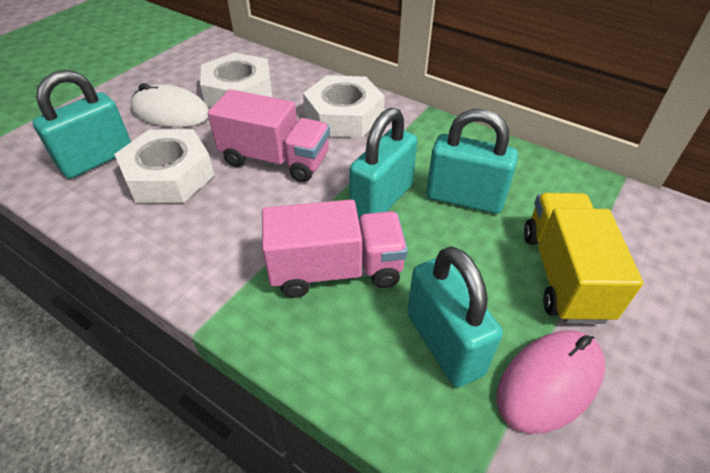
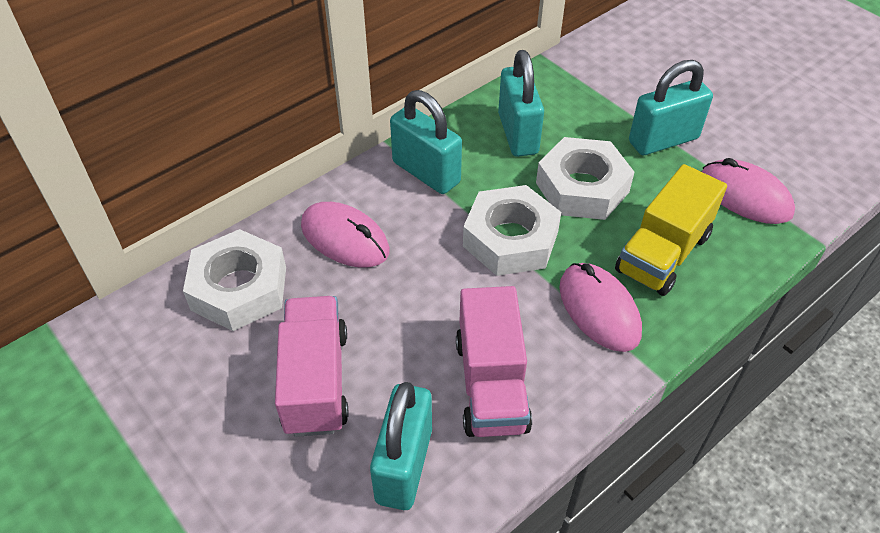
pink mouse: 1 -> 3
white mouse: 1 -> 0

